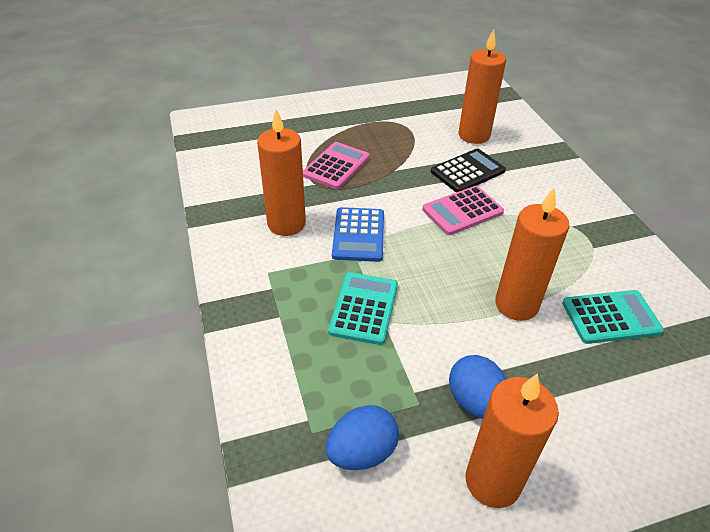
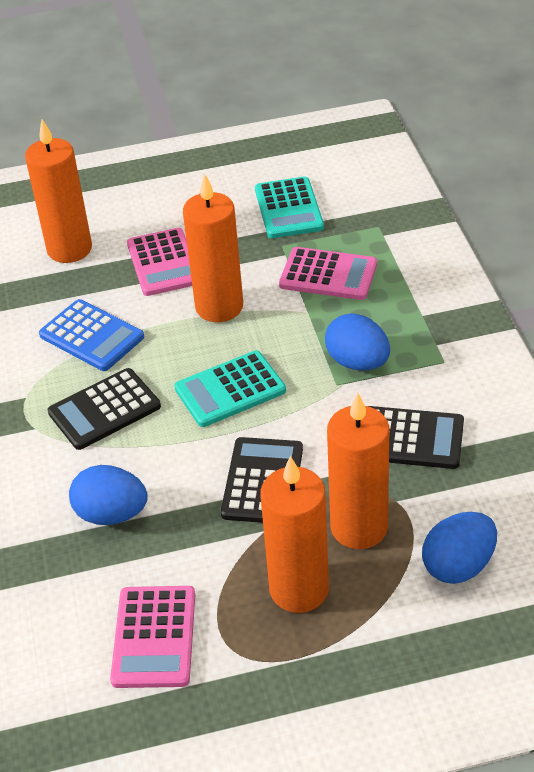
black calculator: 1 -> 3
blue egg: 2 -> 3
pink calculator: 2 -> 3

